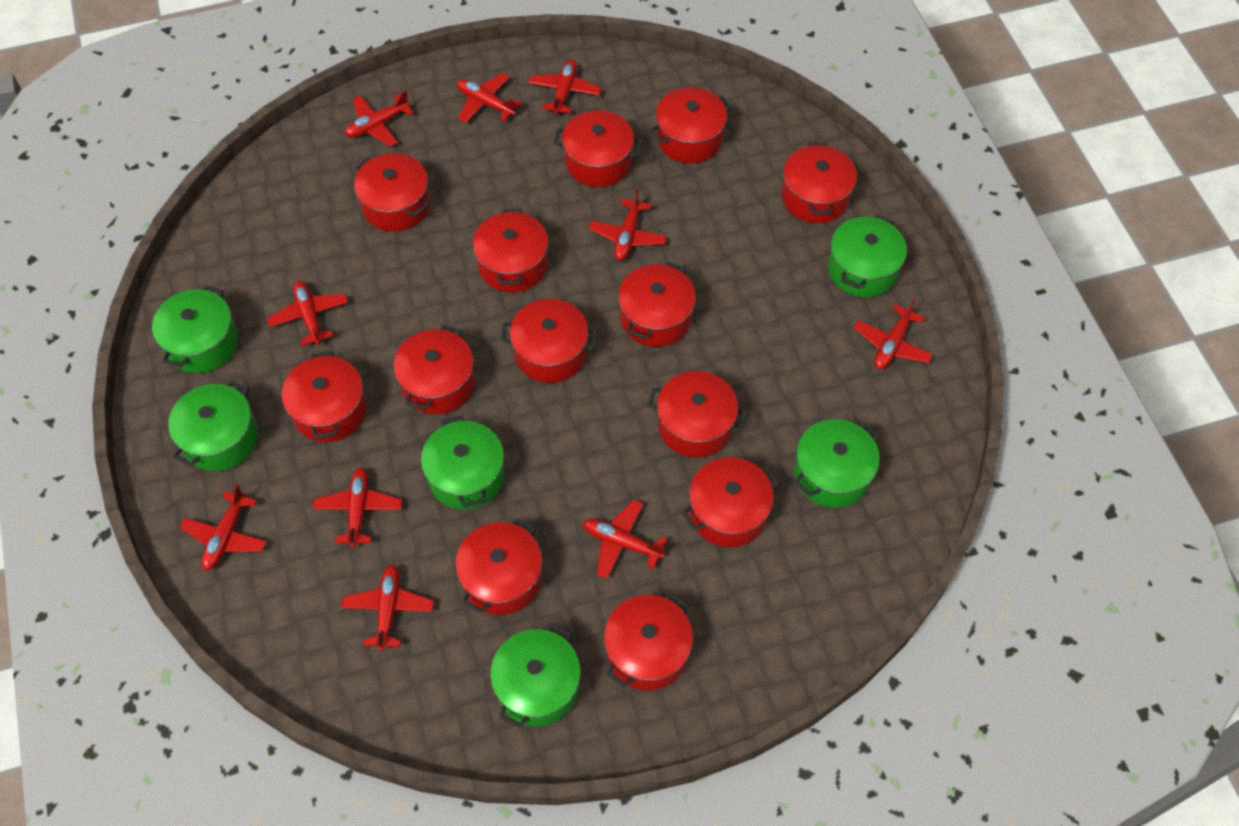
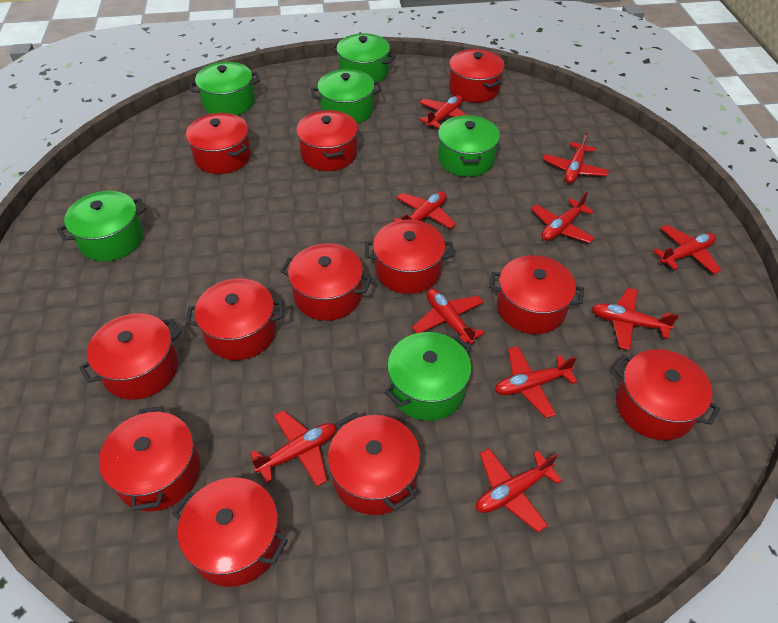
red pot: 13 -> 12

